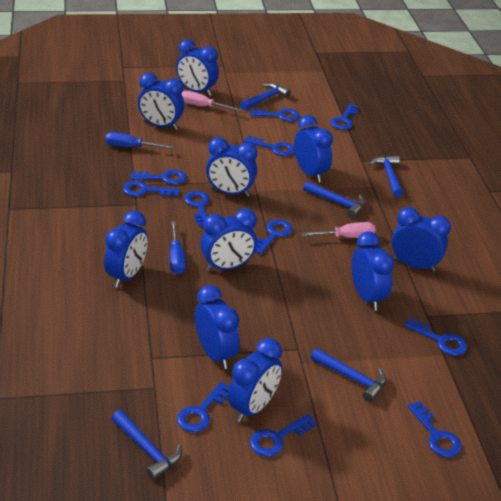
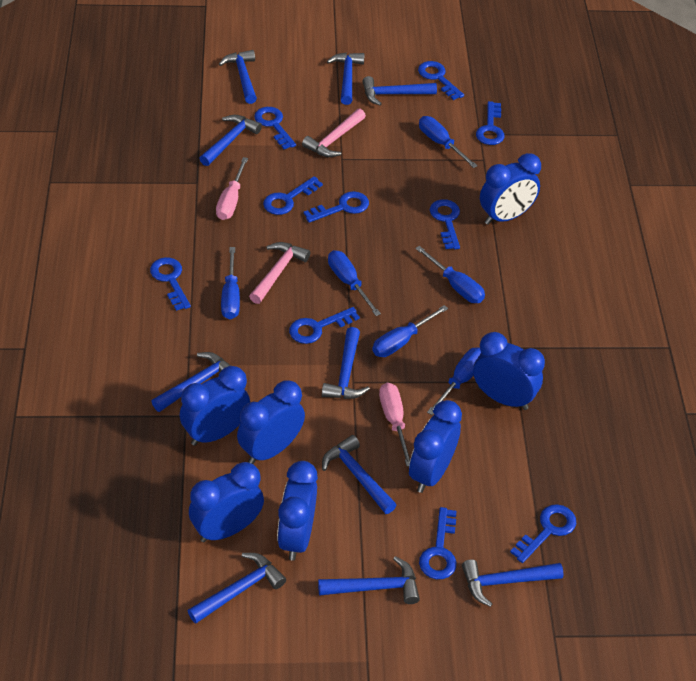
blue clock: 10 -> 7
blue hammer: 5 -> 10
blue key: 11 -> 10
blue screwdriver: 2 -> 6
pink hammer: 0 -> 2

